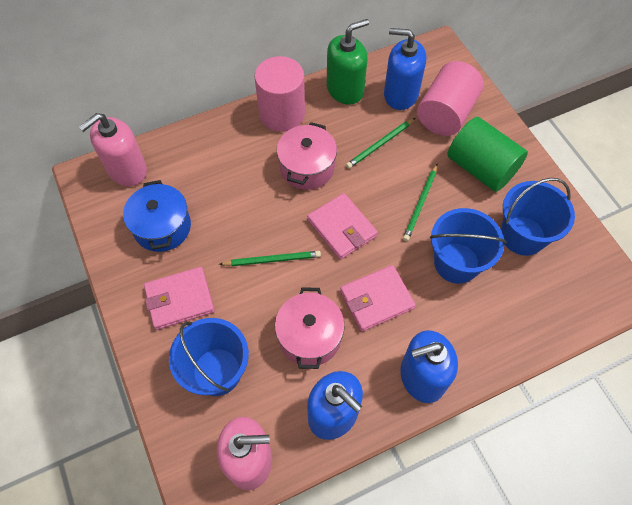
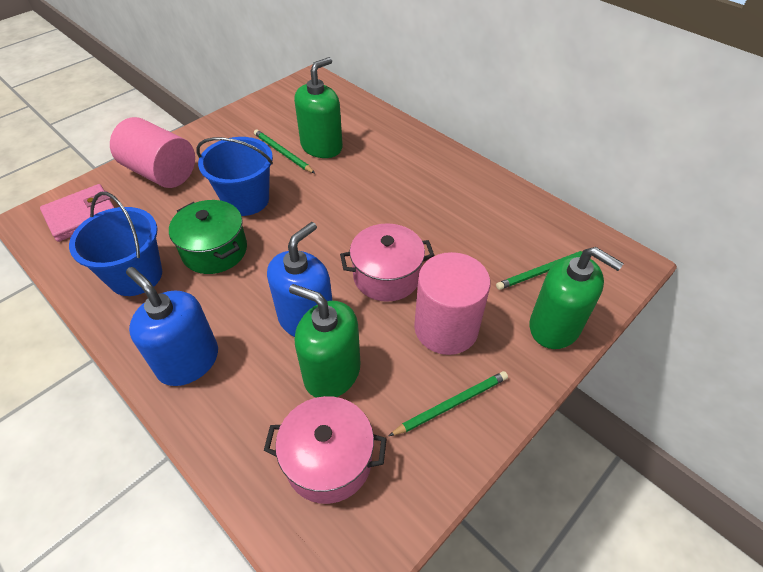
blue bucket: 3 -> 2
blue pot: 1 -> 0
blue soap dispenser: 3 -> 2
green cylinder: 1 -> 0
green pot: 0 -> 1
green soap dispenser: 1 -> 3
pink soap dispenser: 2 -> 0
pink wallet: 3 -> 1

